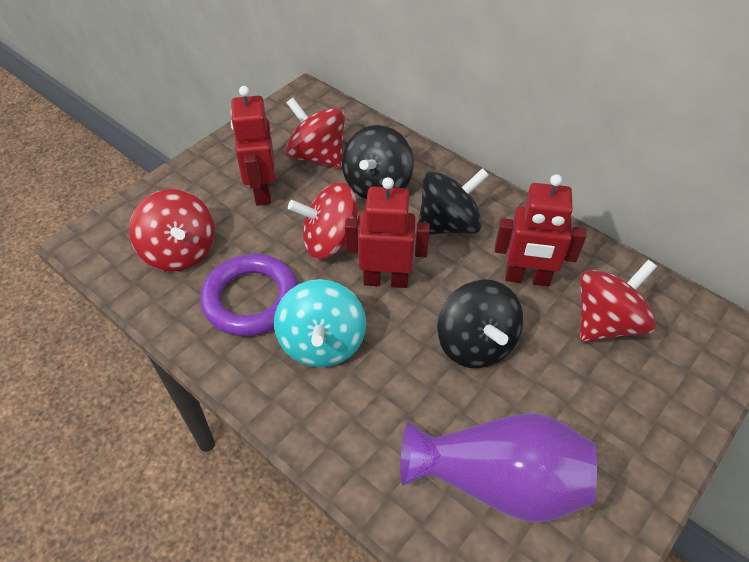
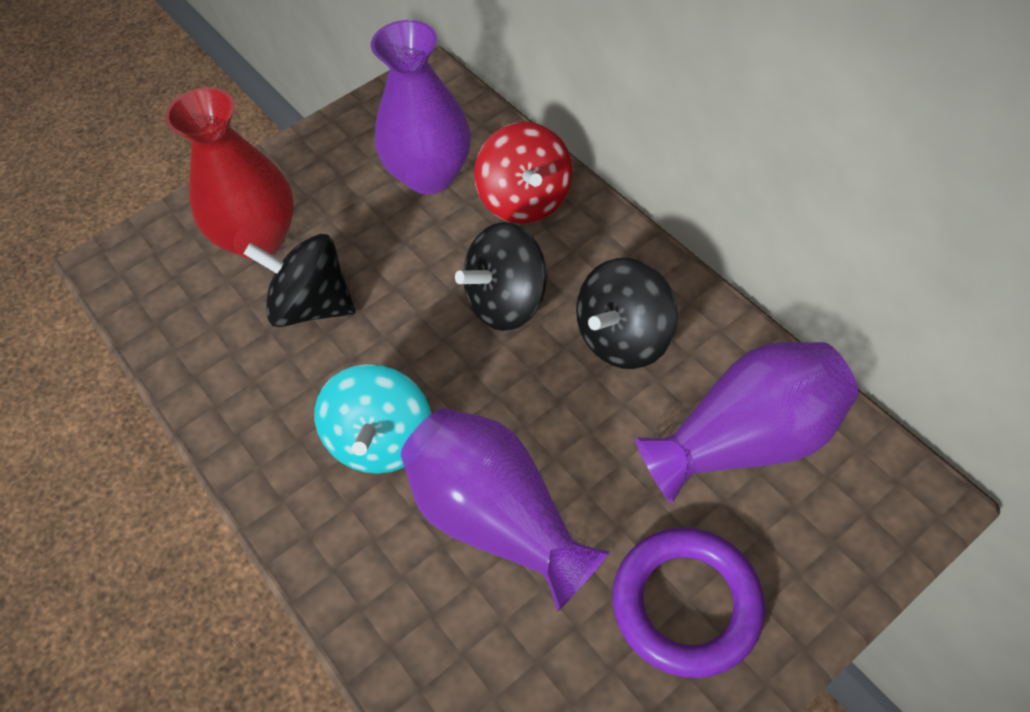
purple vase: 1 -> 3
red robot: 3 -> 0
red spinning top: 4 -> 1
red vase: 0 -> 1

